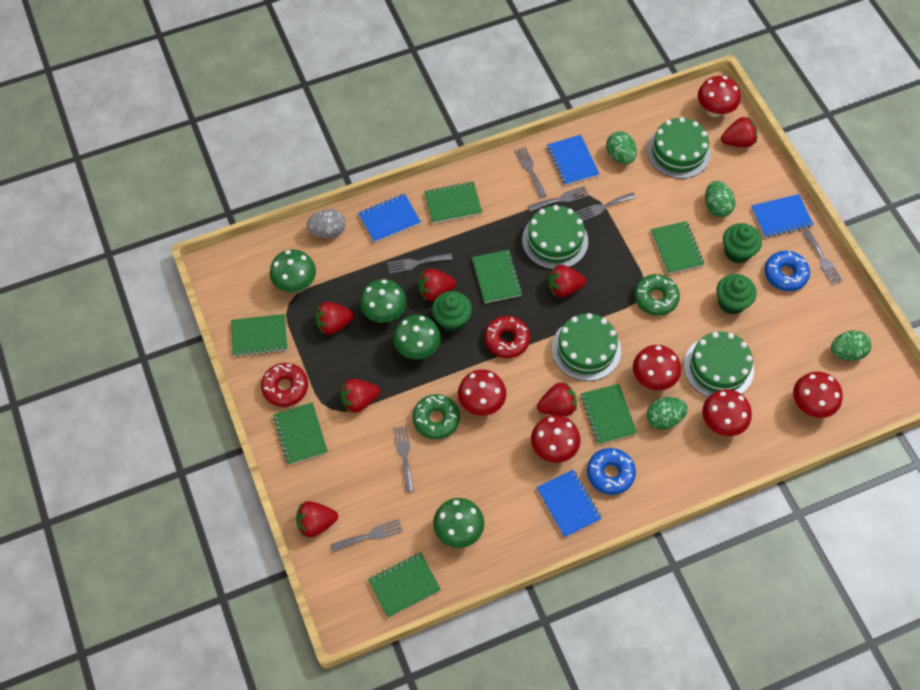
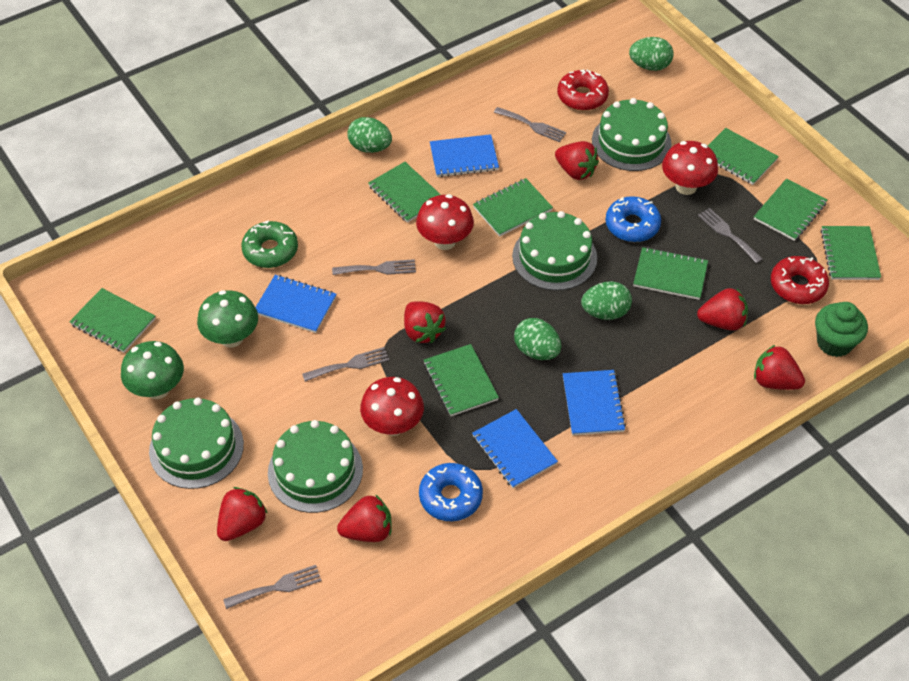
green cupcake: 3 -> 1
green donut: 2 -> 1
green mushroom: 4 -> 2
green notebook: 7 -> 8
grey egg: 1 -> 0
grey fork: 7 -> 5
red mushroom: 6 -> 3
red strawberry: 7 -> 6

